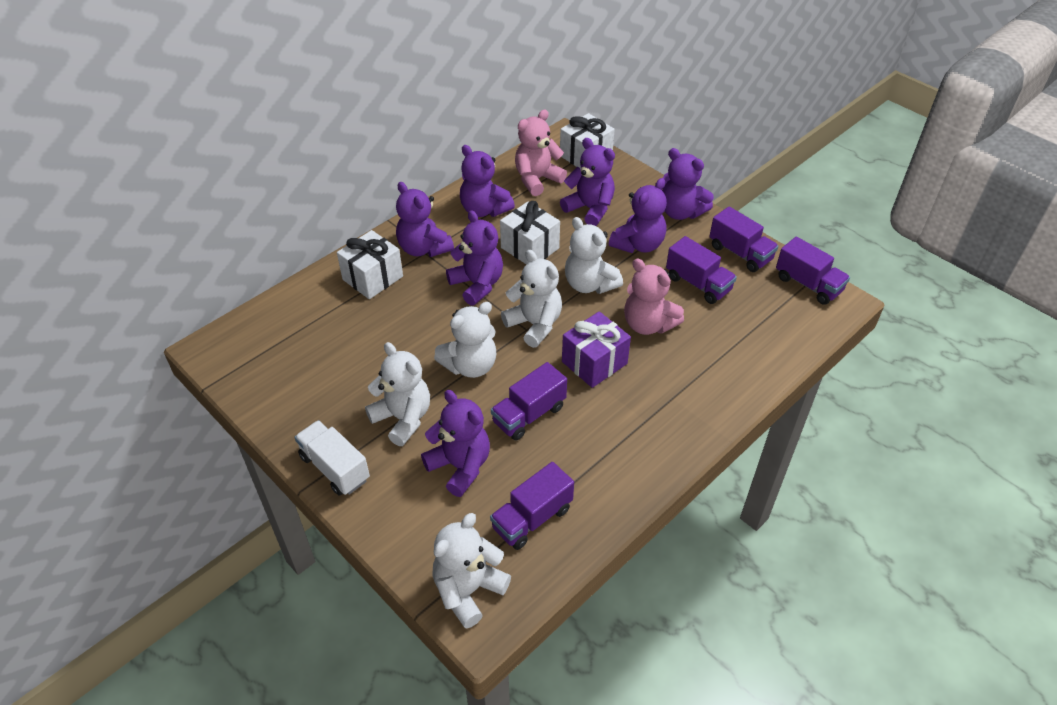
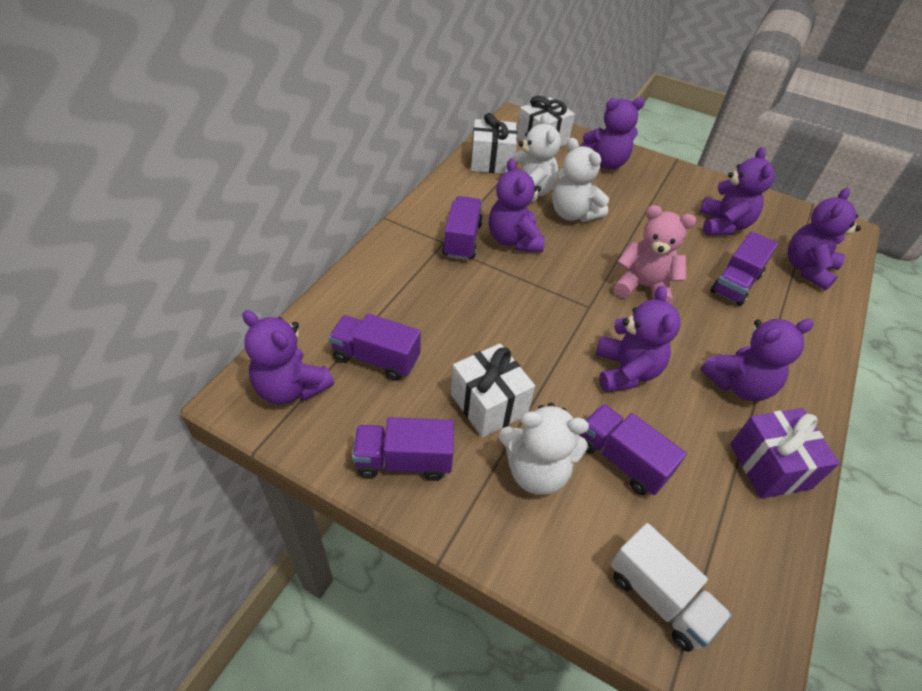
pink teddy bear: 2 -> 1
white teddy bear: 5 -> 3

